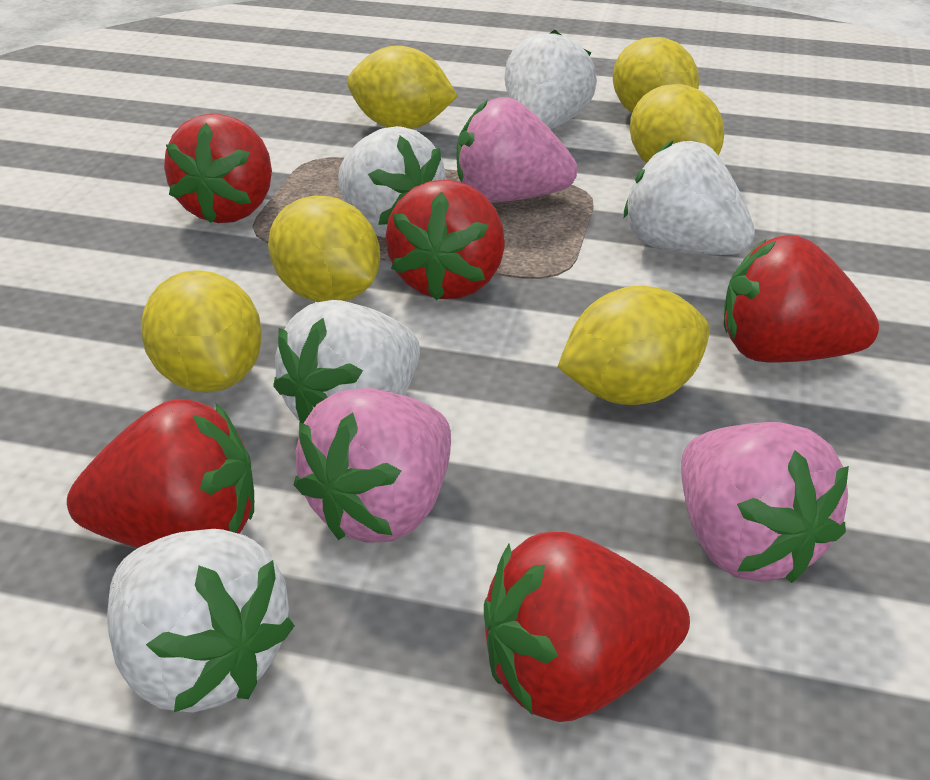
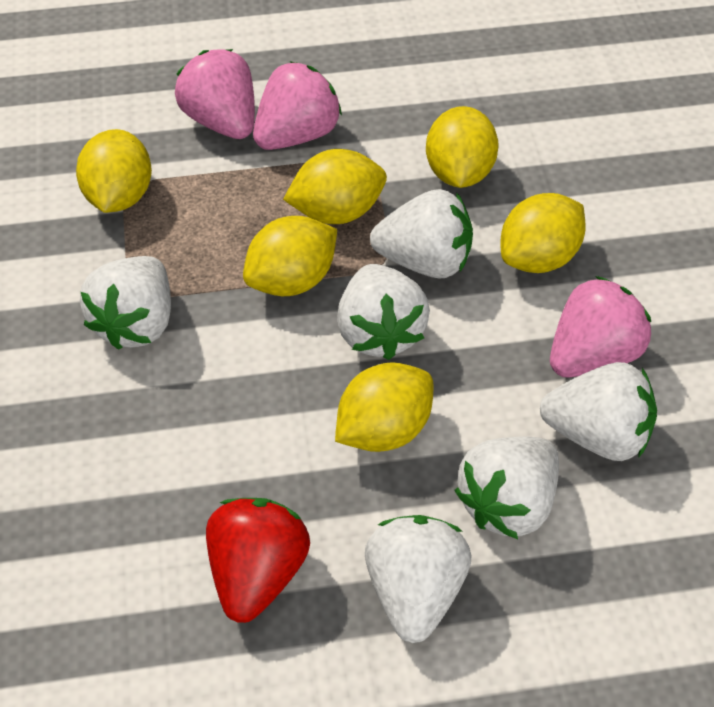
red strawberry: 5 -> 1
white strawberry: 5 -> 6

